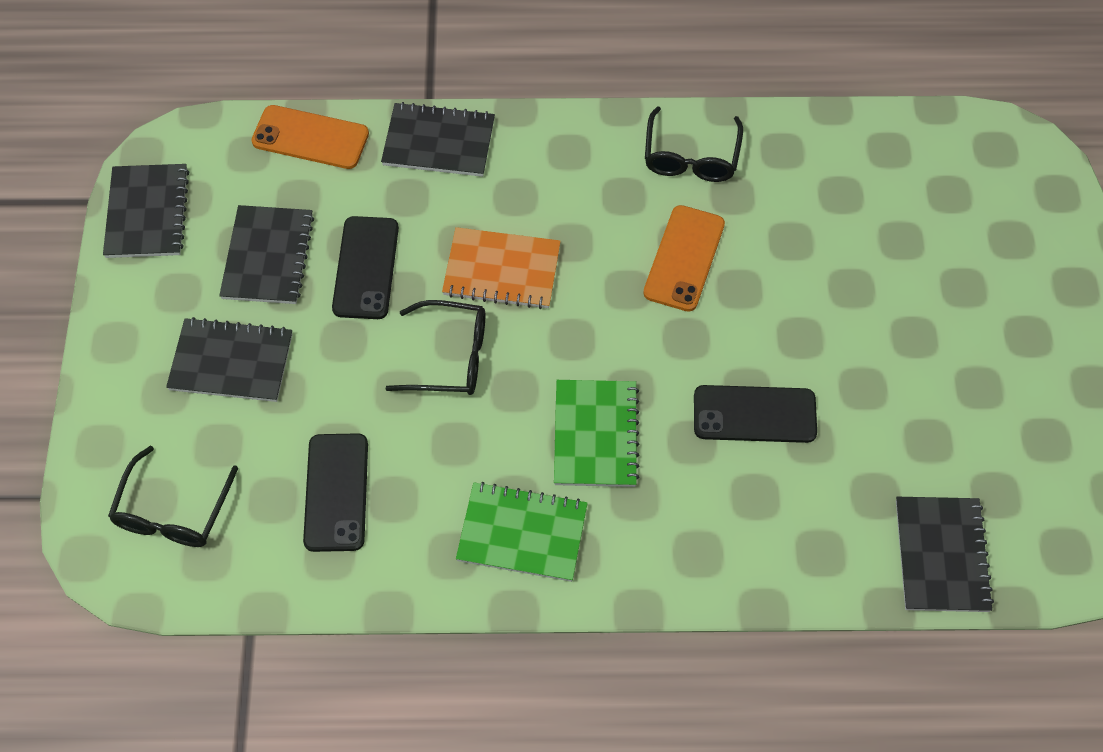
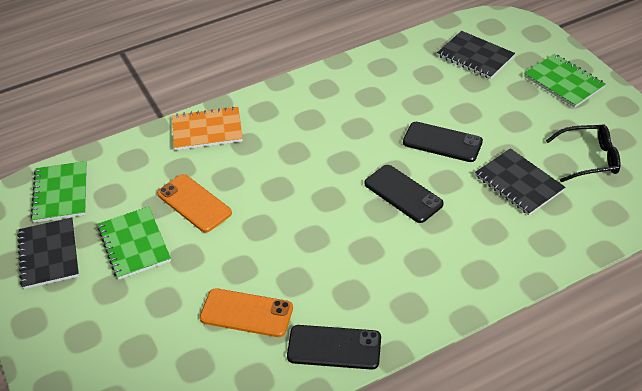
black glasses: 3 -> 1
black notebook: 5 -> 3
green notebook: 2 -> 3

